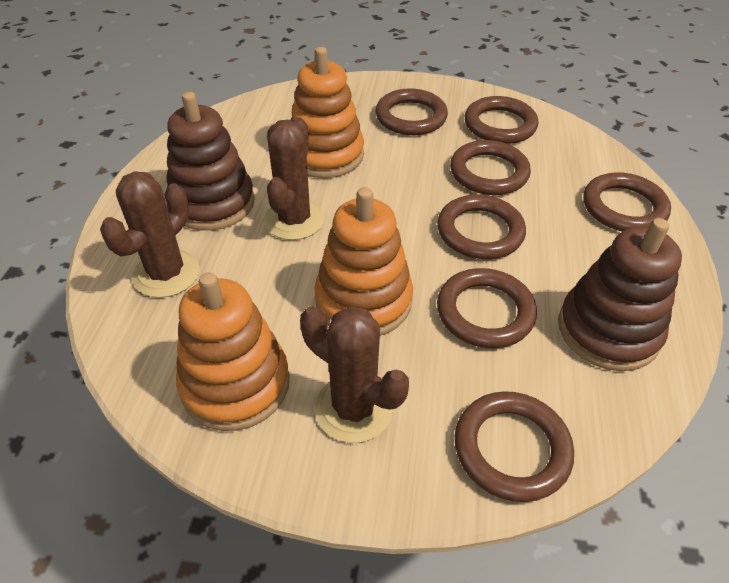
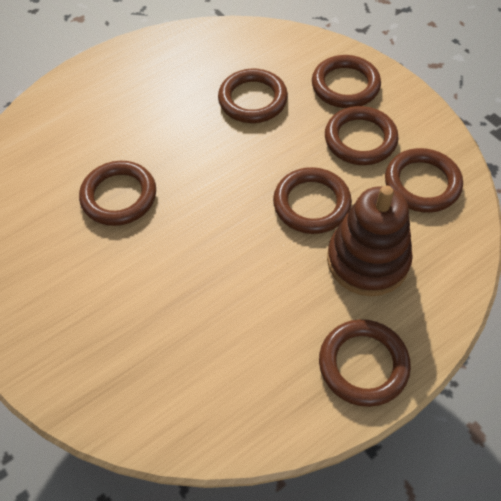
brown cactus: 3 -> 0
brown stacking toy: 2 -> 1
orange stacking toy: 3 -> 0

